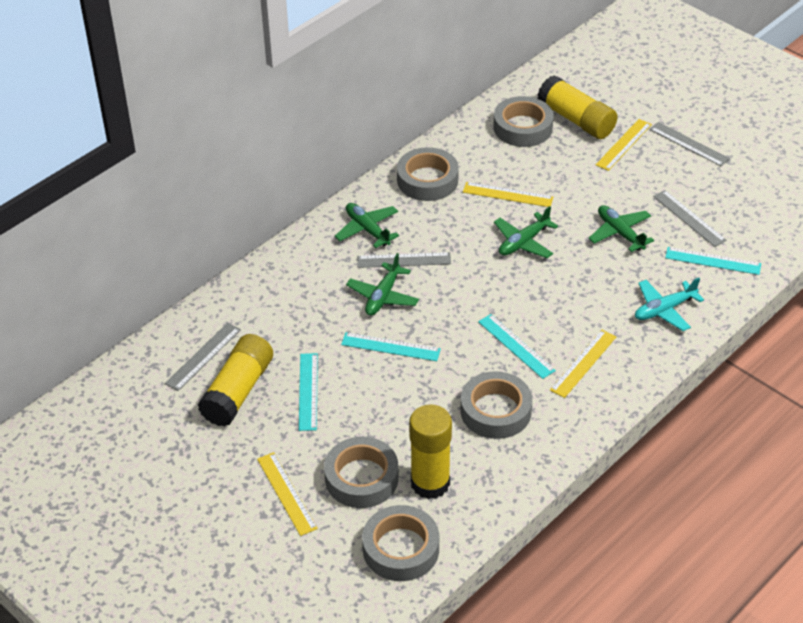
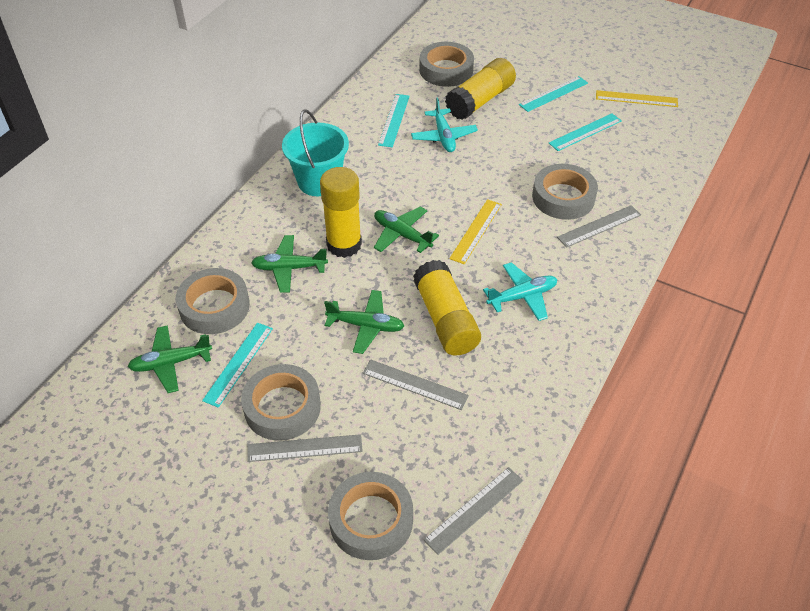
turquoise bucket: 0 -> 1
turquoise plane: 1 -> 2
yellow ruler: 4 -> 2

